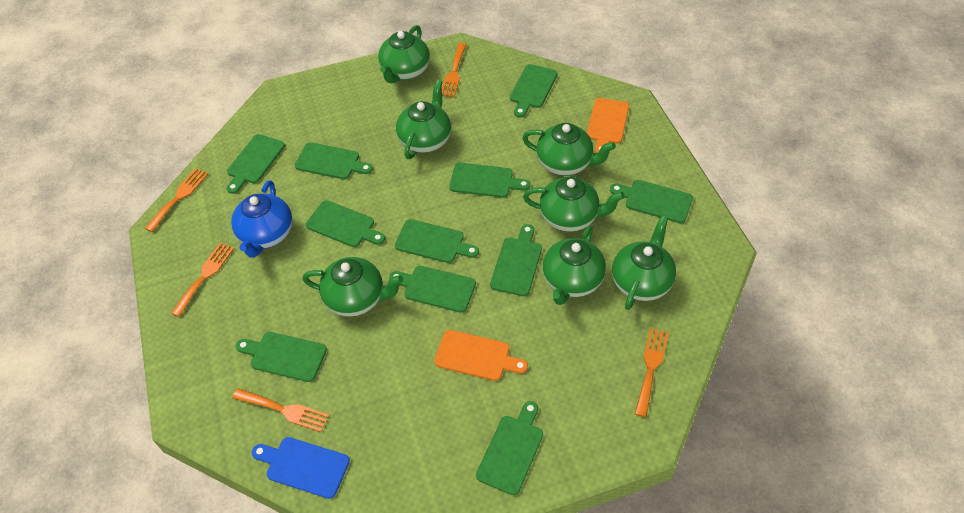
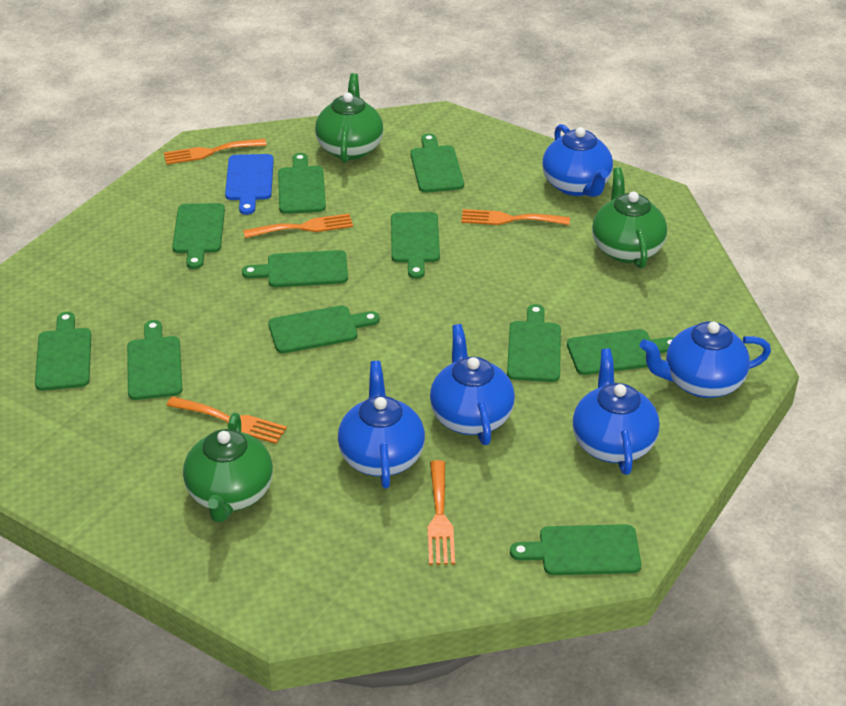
blue teapot: 1 -> 5
green teapot: 7 -> 3
orange cutting board: 2 -> 0

